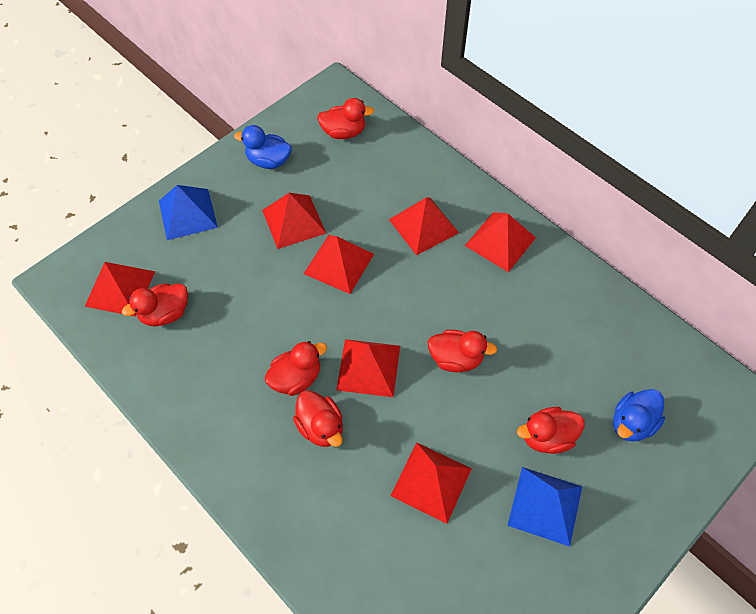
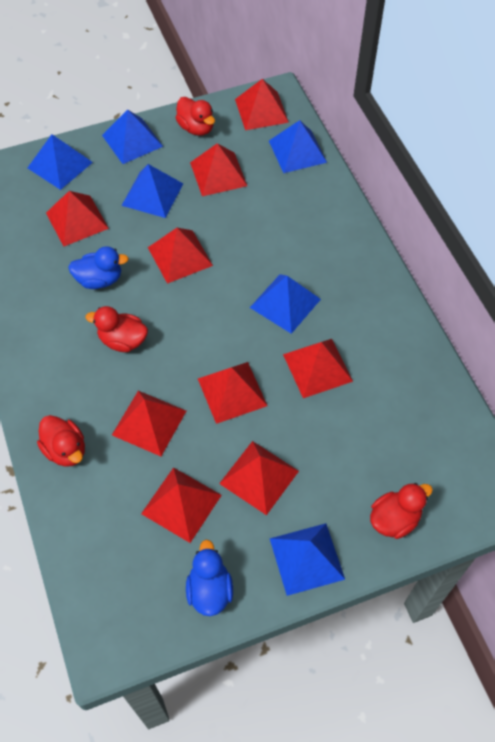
blue pyramid: 2 -> 6
red duck: 6 -> 4
red pyramid: 7 -> 9

